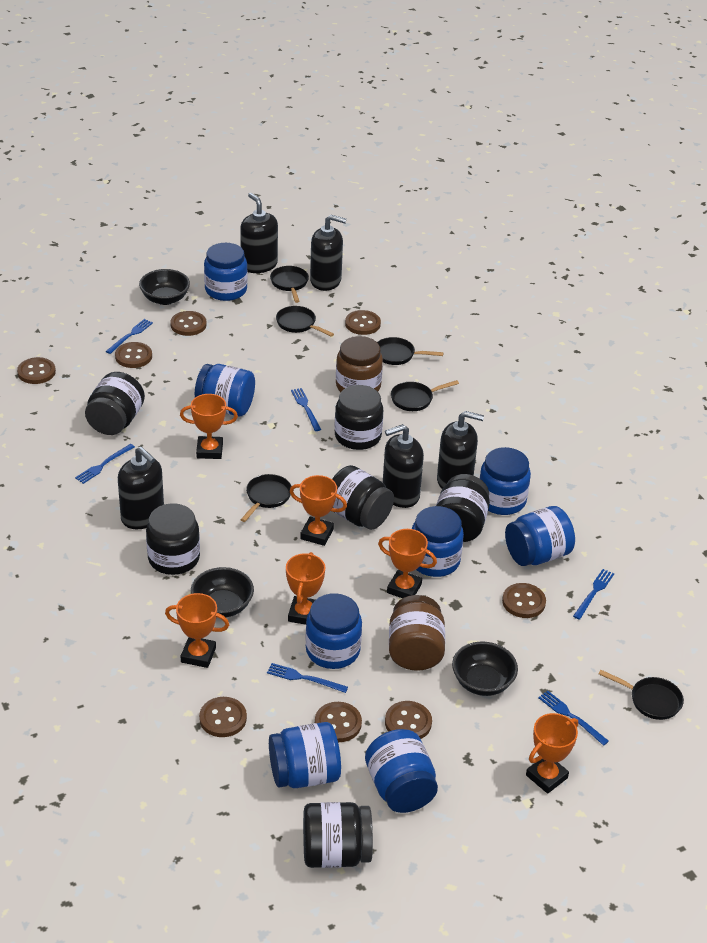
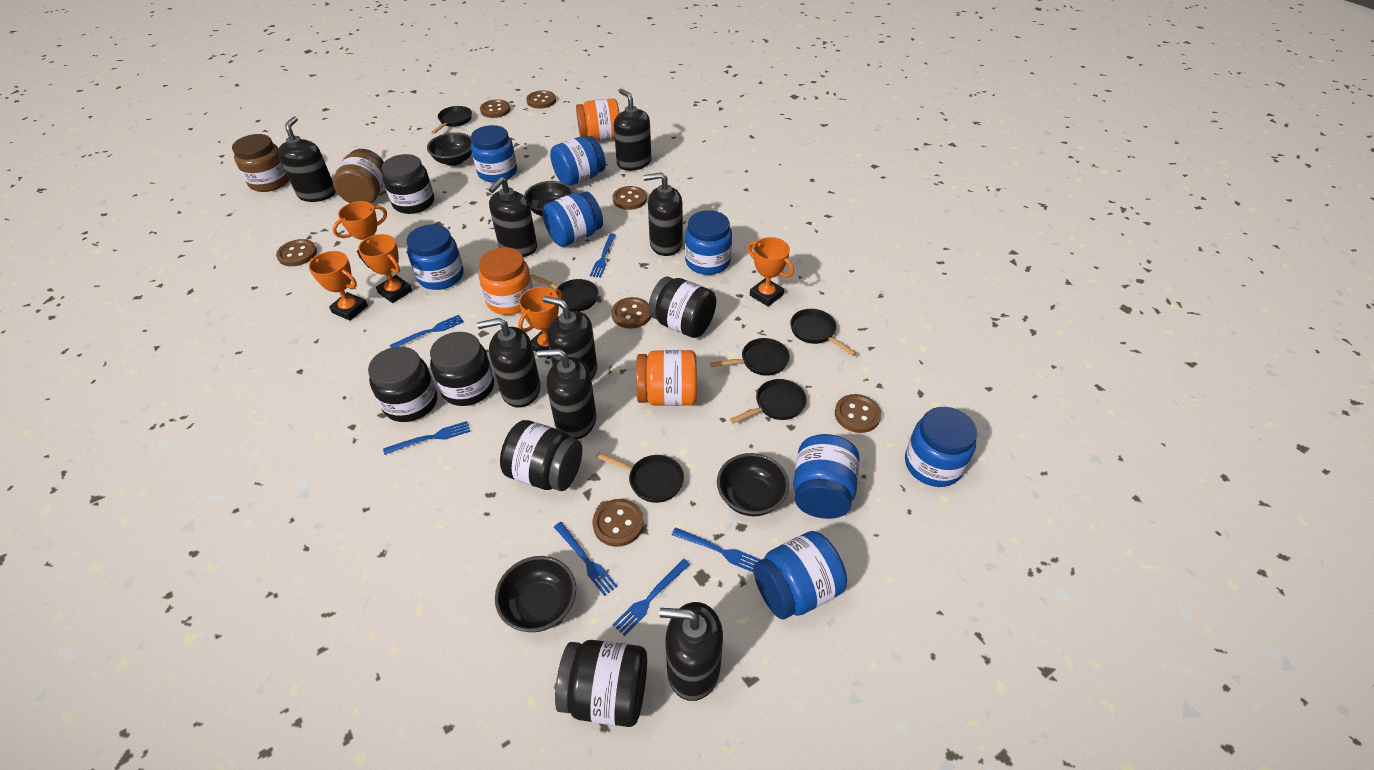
black bowl: 3 -> 4
black soap dispenser: 5 -> 8
brown button: 8 -> 7
orange jar: 0 -> 3
orange trophy: 6 -> 5

